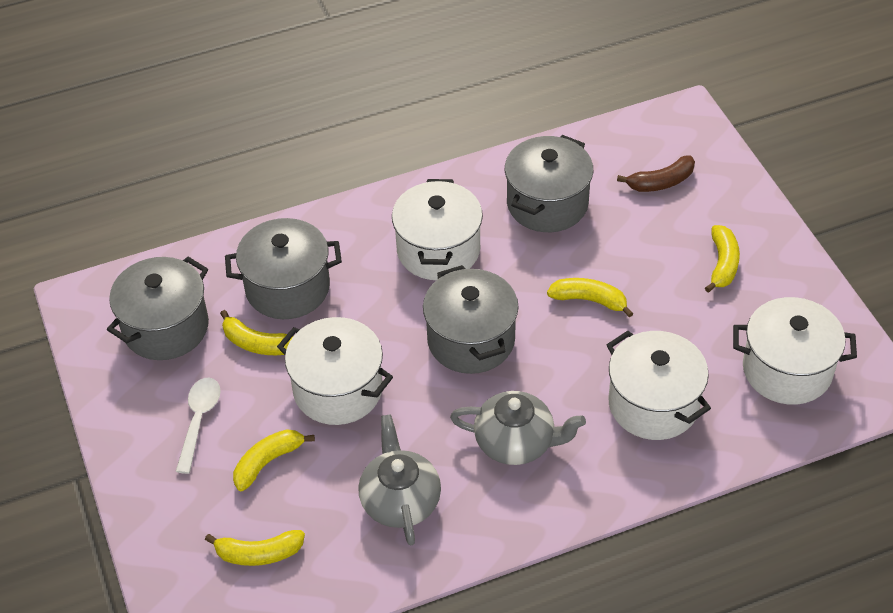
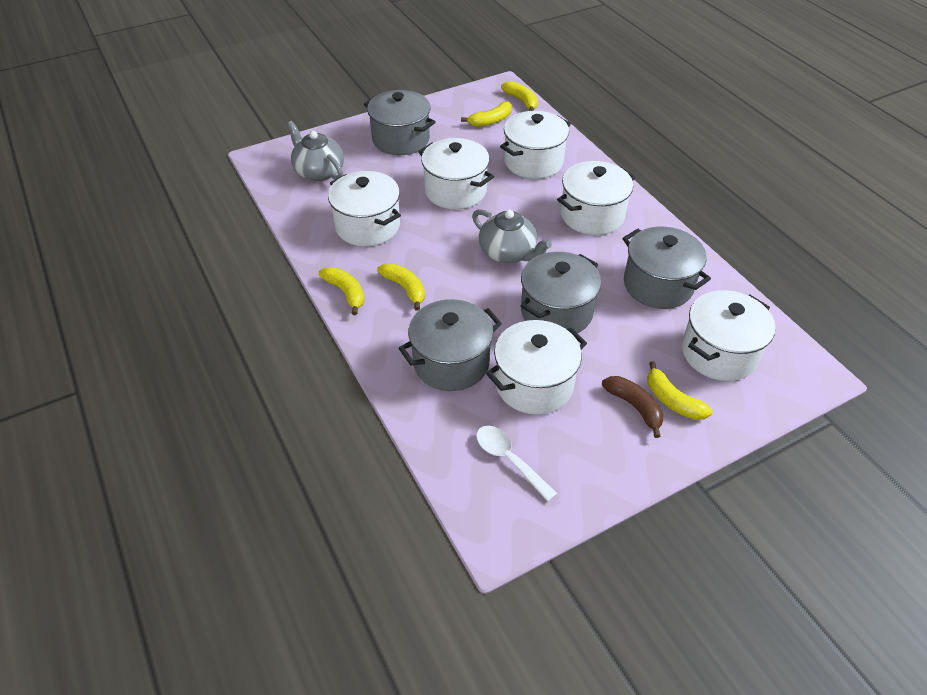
white pot: 4 -> 6

